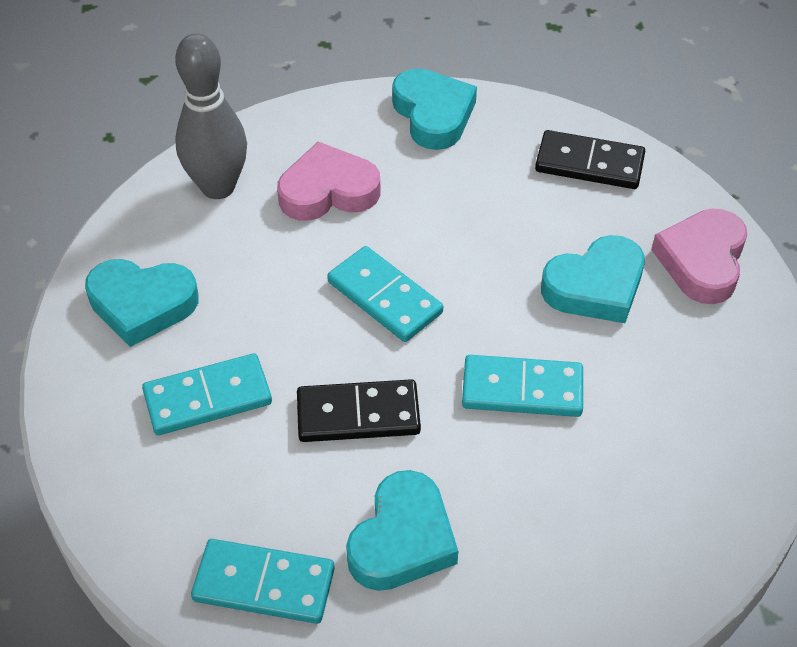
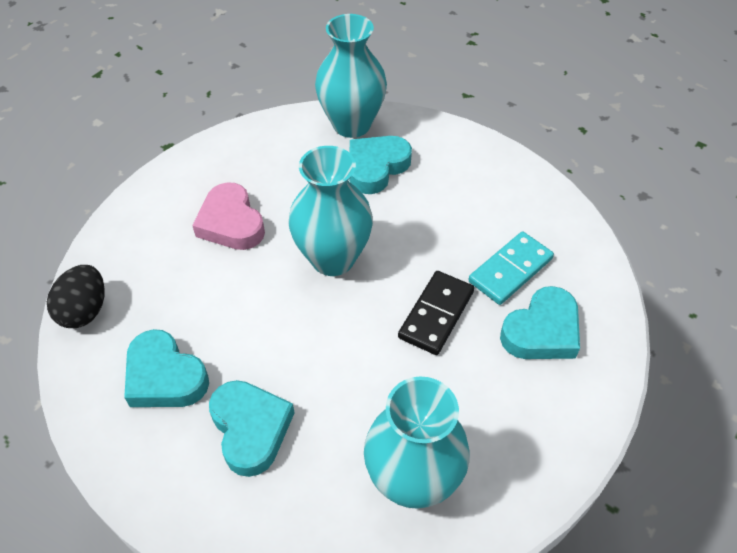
black domino: 2 -> 1
black egg: 0 -> 1
grey bowling pin: 1 -> 0
pink heart: 2 -> 1
turquoise domino: 4 -> 1
turquoise vase: 0 -> 3

